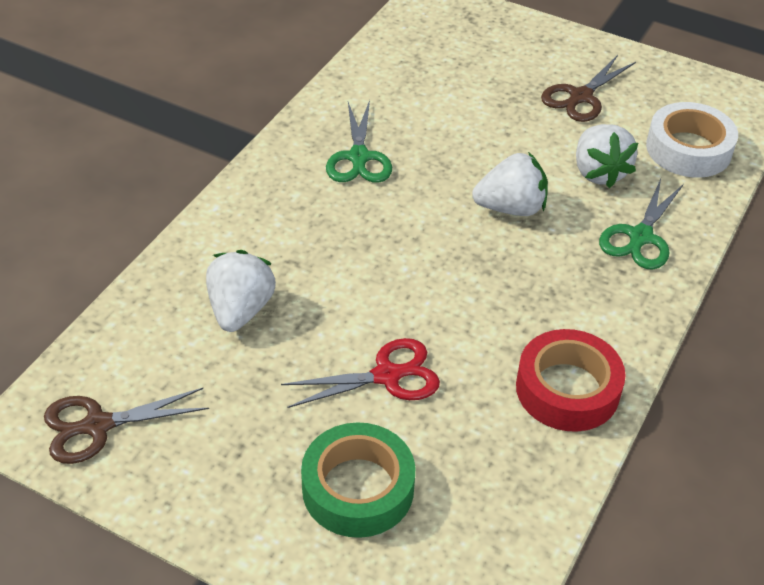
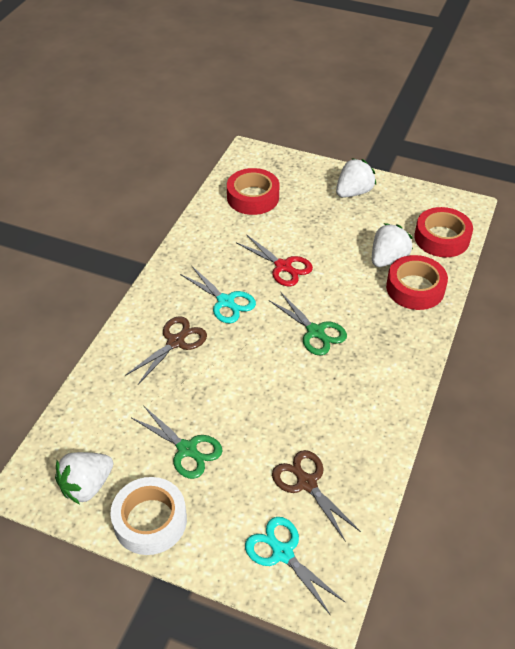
green tape: 1 -> 0
red tape: 1 -> 3
turquoise scissors: 0 -> 2

